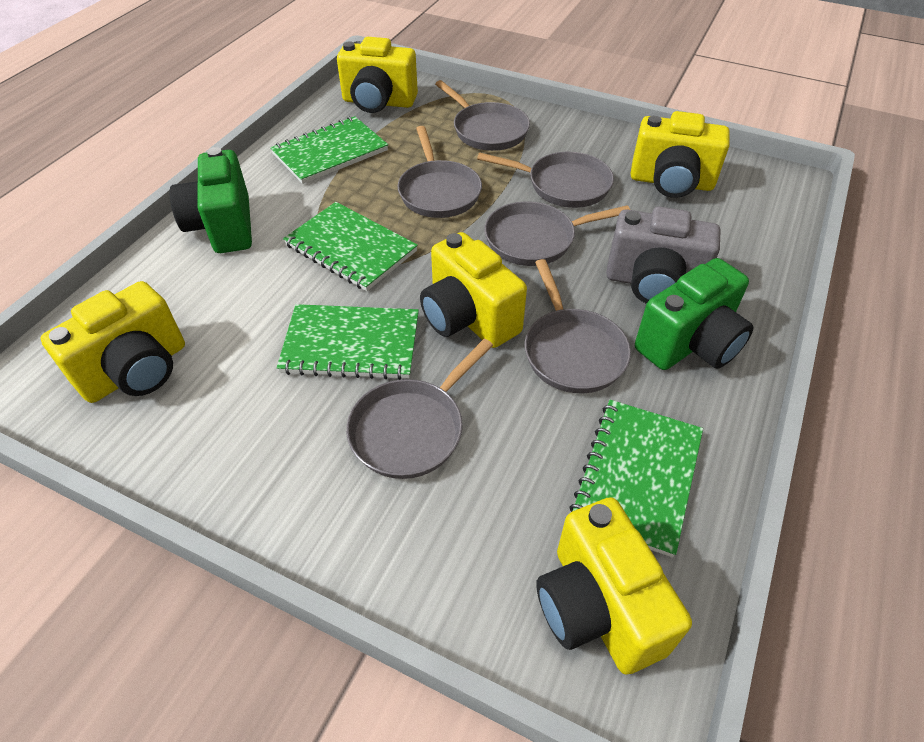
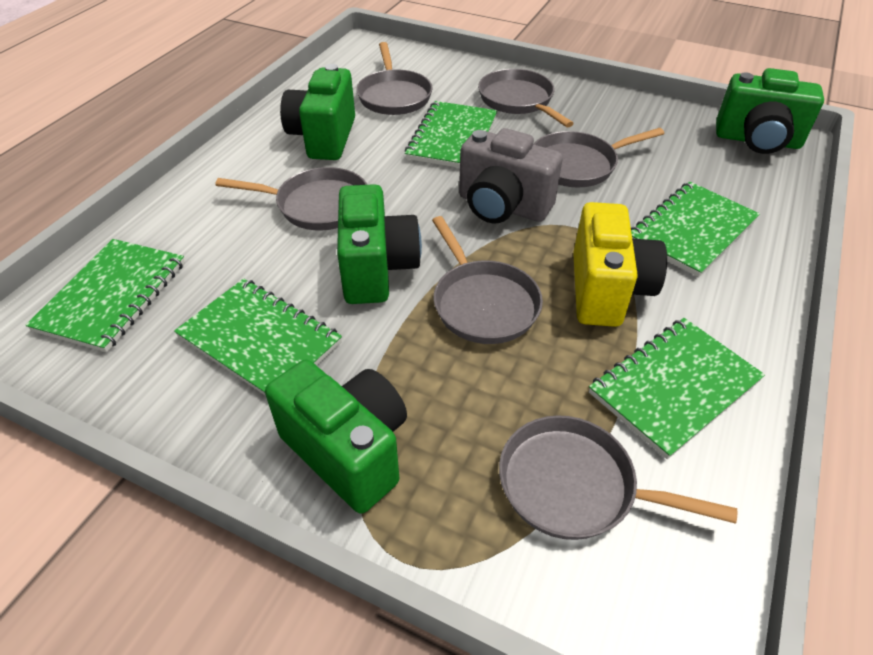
green camera: 2 -> 4
green notebook: 4 -> 5
yellow camera: 5 -> 1

